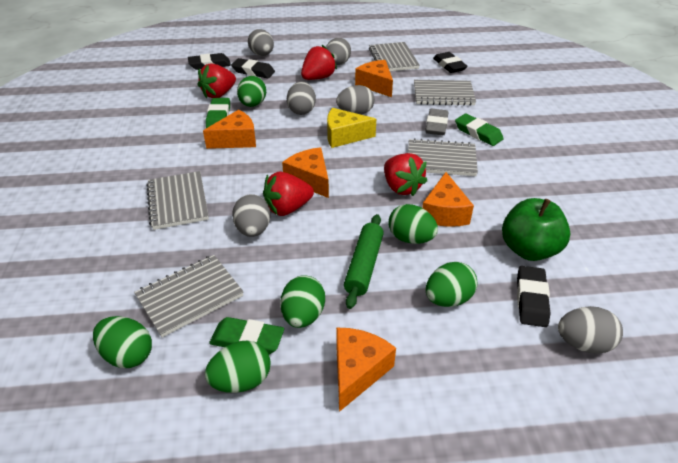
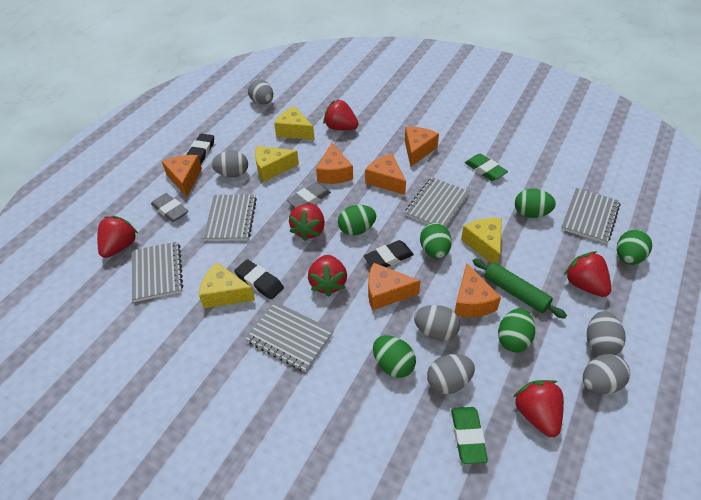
black eraser: 4 -> 3
green apple: 1 -> 0
green eraser: 3 -> 2
grey eraser: 1 -> 2
orange cheese: 5 -> 6
red strawberry: 4 -> 6
yellow cheese: 1 -> 4

